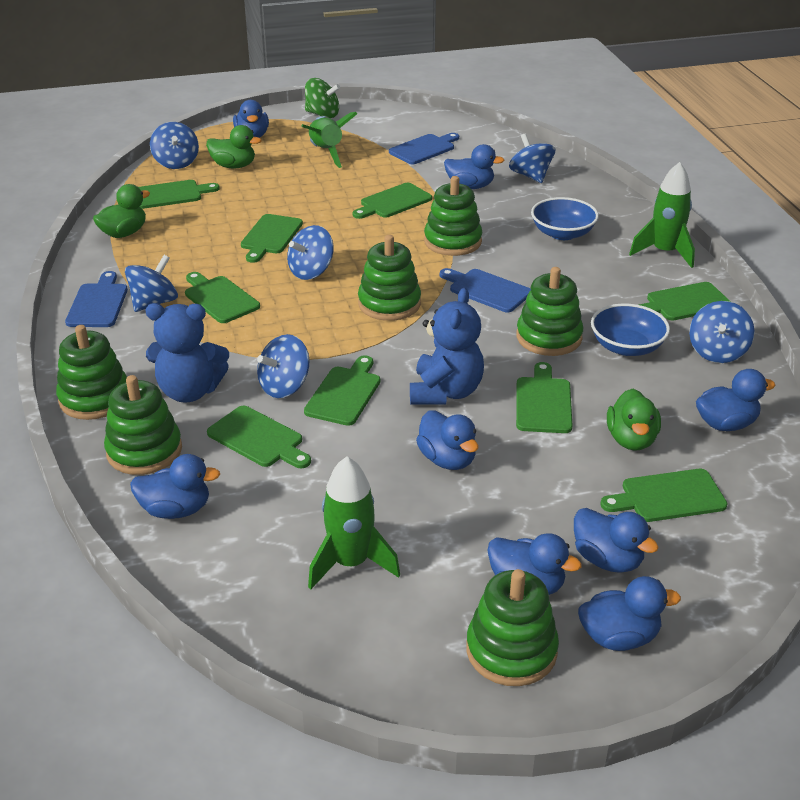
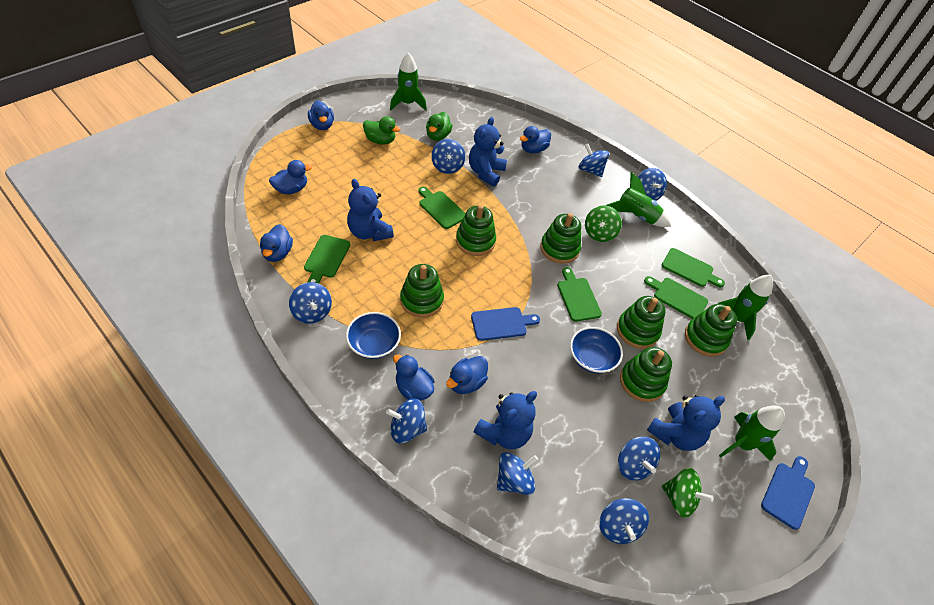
blue cutting board: 3 -> 2
blue duck: 8 -> 6
blue spinning top: 6 -> 8
blue teddy bear: 2 -> 4
green cutting board: 9 -> 5
green duck: 3 -> 2
green rocket: 3 -> 4
green spinning top: 1 -> 2

